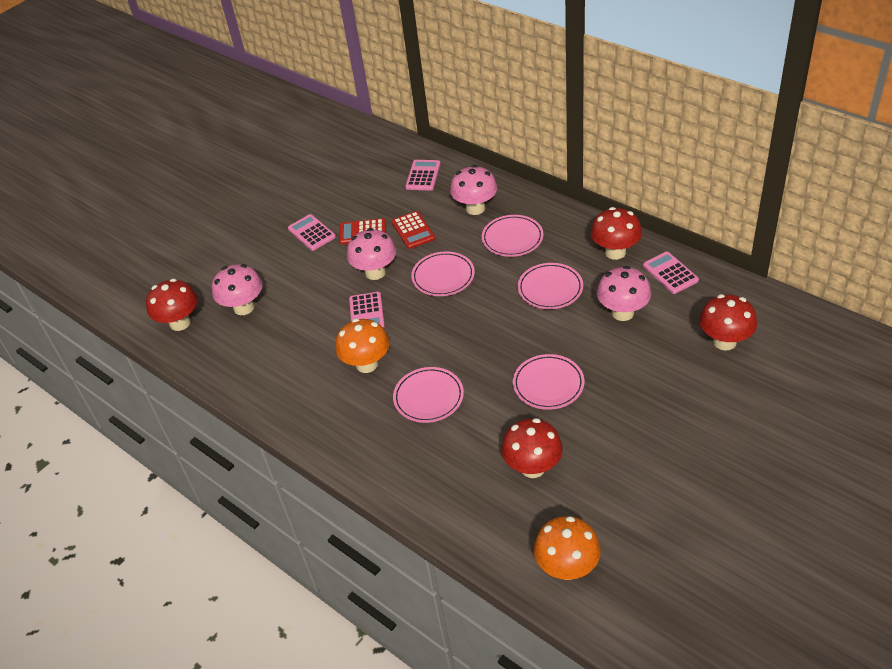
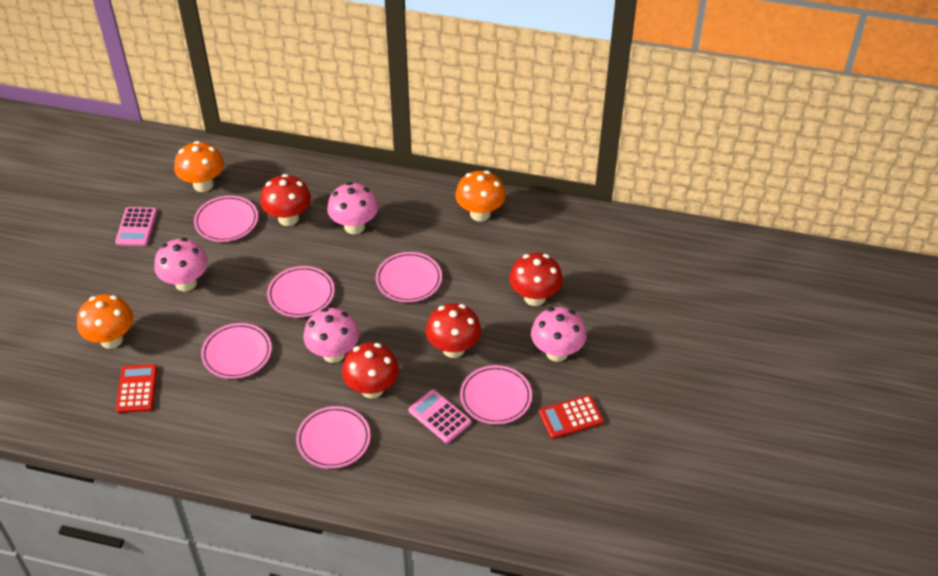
orange mushroom: 2 -> 3
pink calculator: 4 -> 2
pink plate: 5 -> 6

